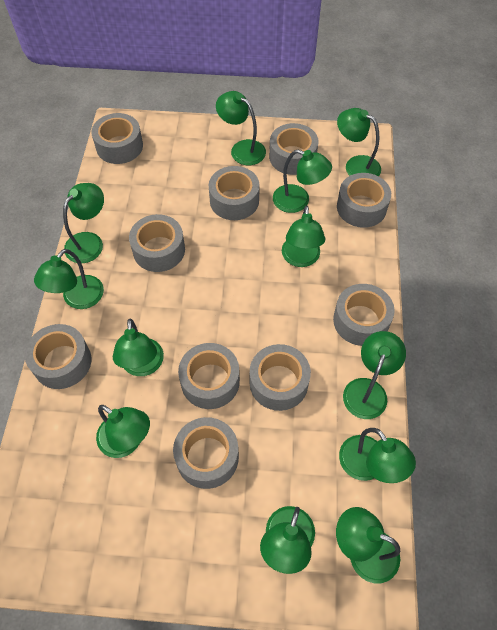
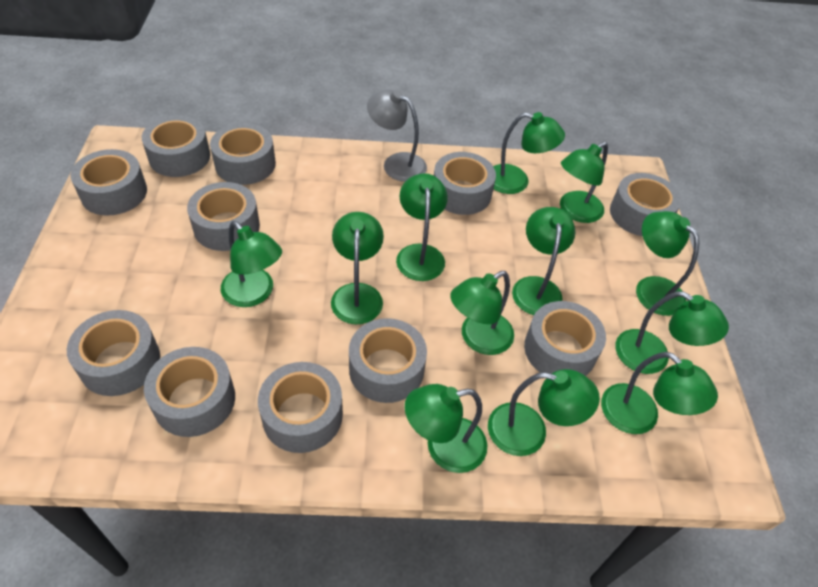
grey lamp: 0 -> 1
grey tape: 10 -> 11

